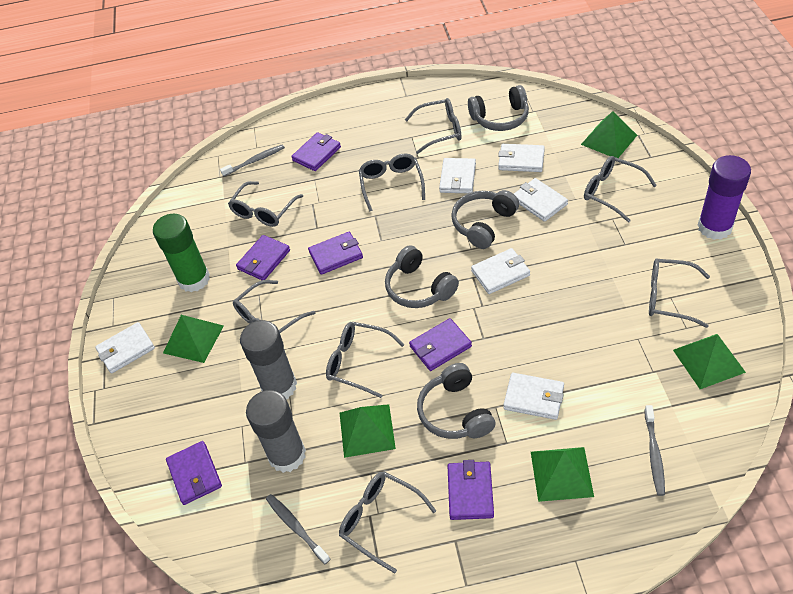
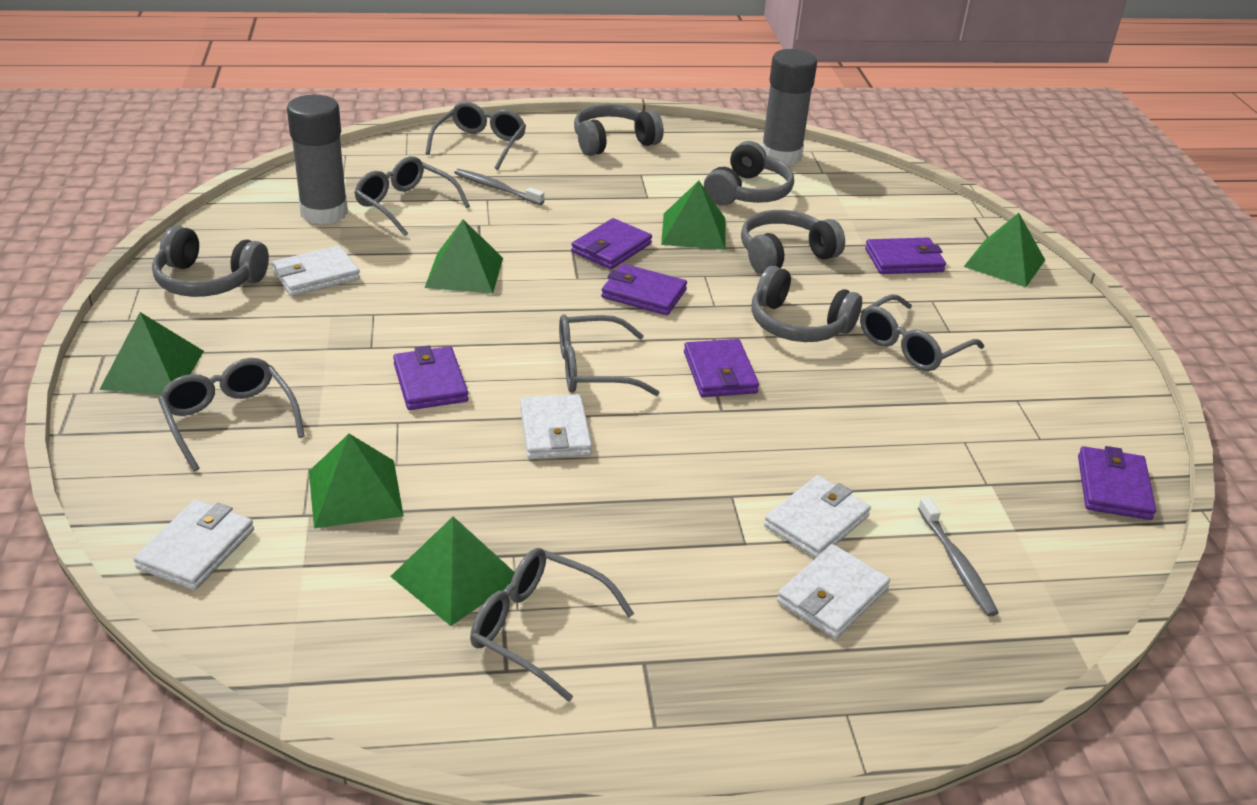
green glue stick: 1 -> 0
green pyramid: 5 -> 6
grey glasses: 8 -> 6
grey headphones: 4 -> 5
grey toothbrush: 3 -> 2
purple glue stick: 1 -> 0
white wallet: 6 -> 5

